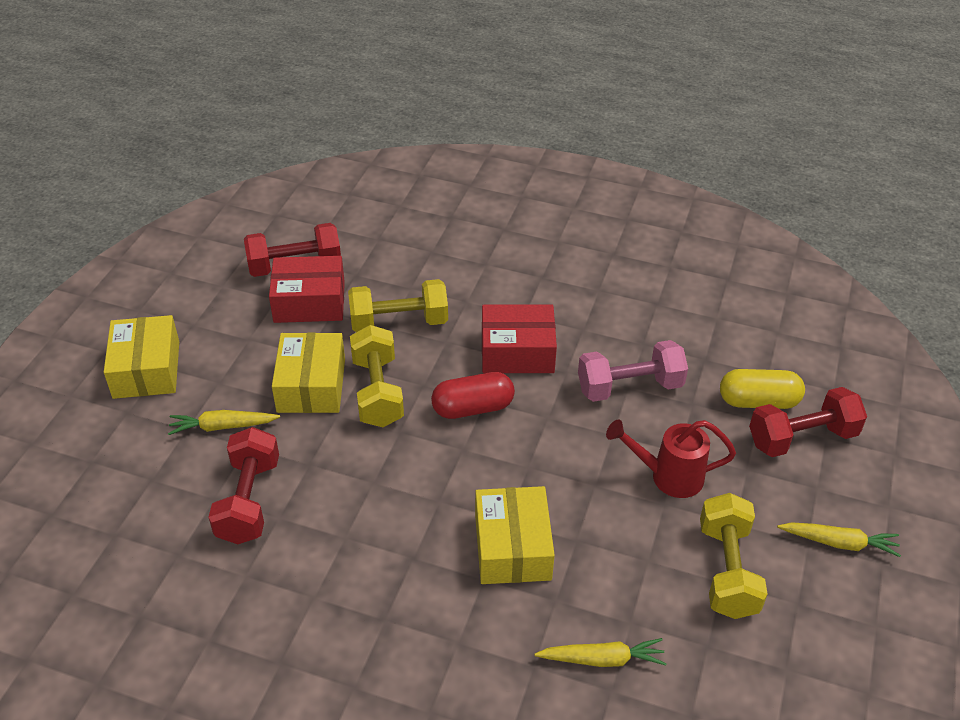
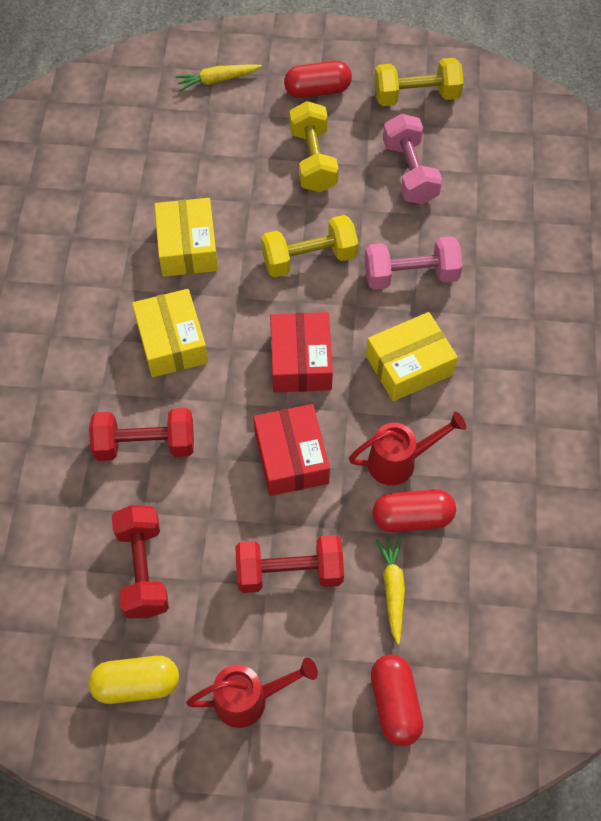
pink dumbbell: 1 -> 2
red capsule: 1 -> 3
red watering can: 1 -> 2
yellow carrot: 3 -> 2

